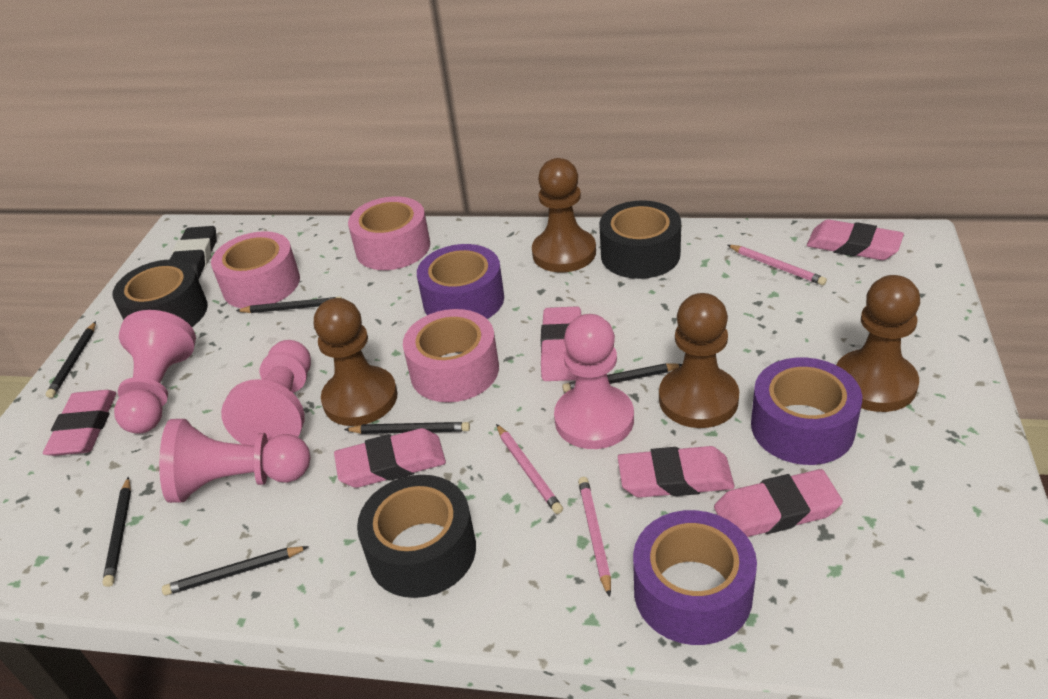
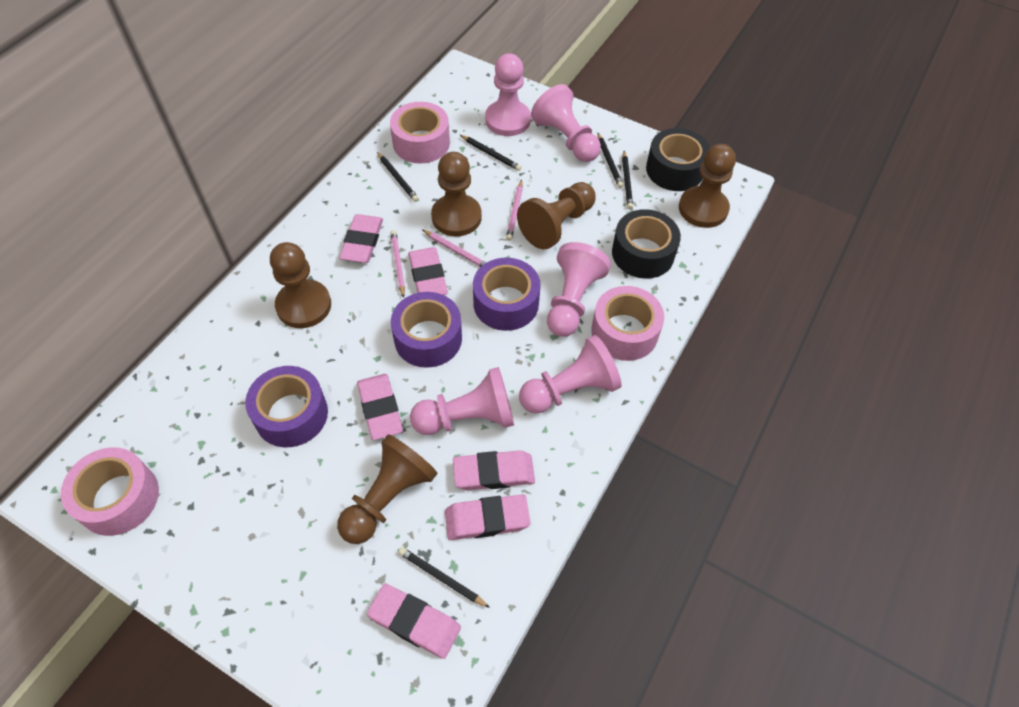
black eraser: 1 -> 0
black pencil: 6 -> 5
black tape: 3 -> 2
brown pawn: 4 -> 5
pink pawn: 4 -> 5

